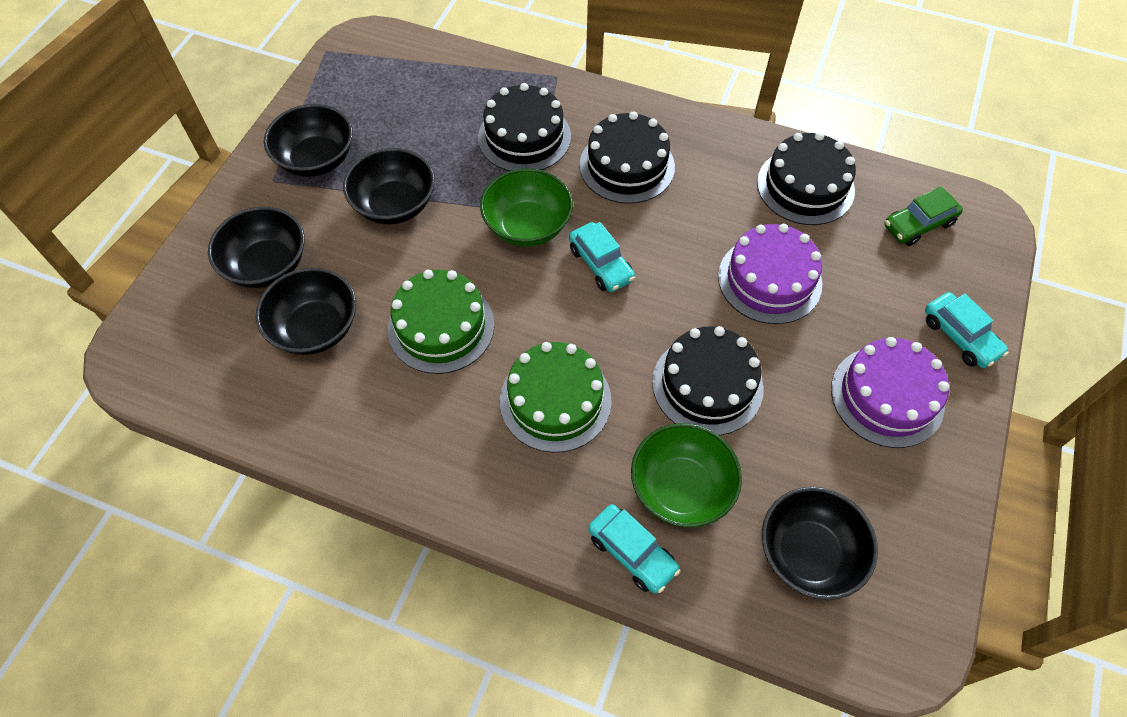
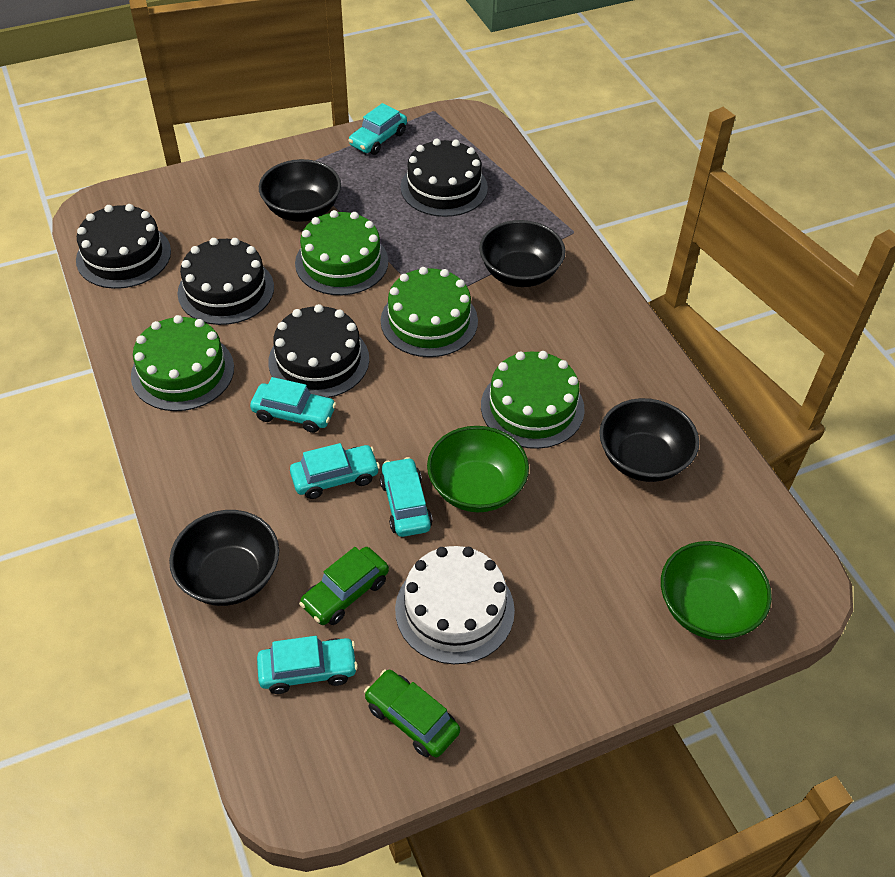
black bowl: 5 -> 4
green cake: 2 -> 4
green car: 1 -> 2
purple cake: 2 -> 0
turquoise car: 3 -> 5
white cake: 0 -> 1

